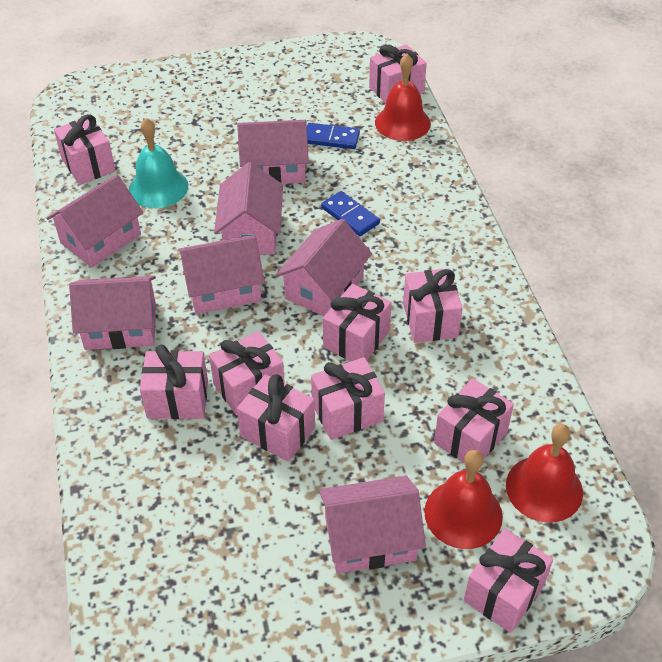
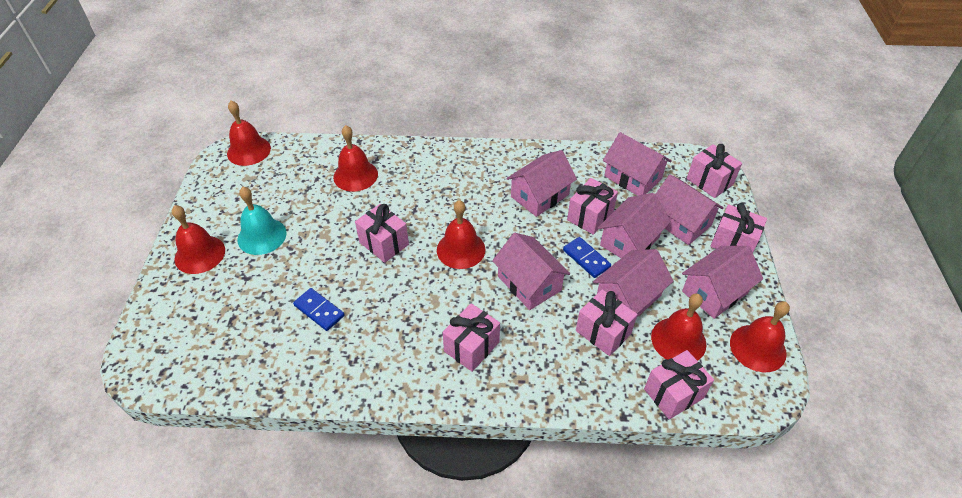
pink gift: 10 -> 7
red bell: 3 -> 6

